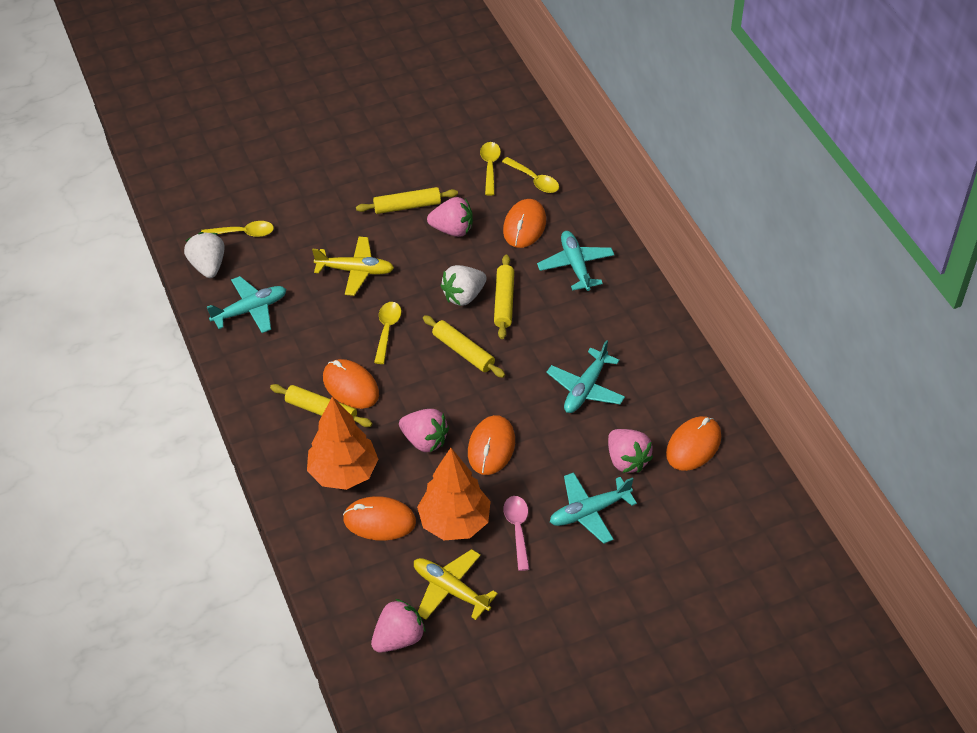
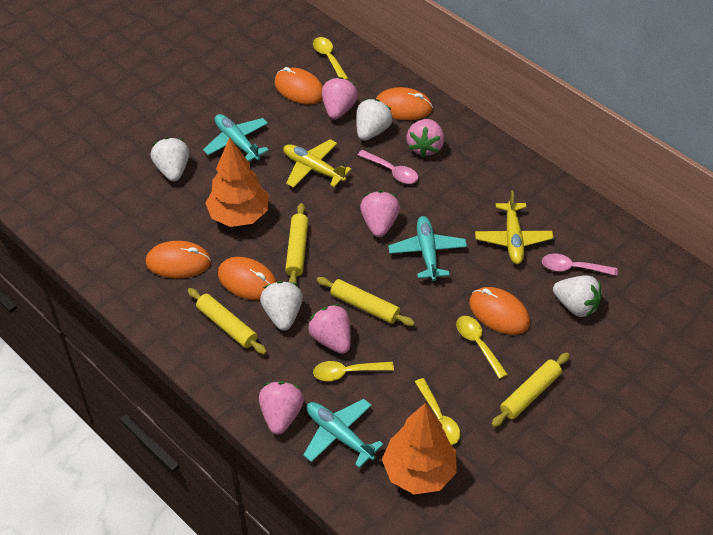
pink spoon: 1 -> 2
pink strawberry: 4 -> 5
turquoise plane: 4 -> 3
white strawberry: 2 -> 4

